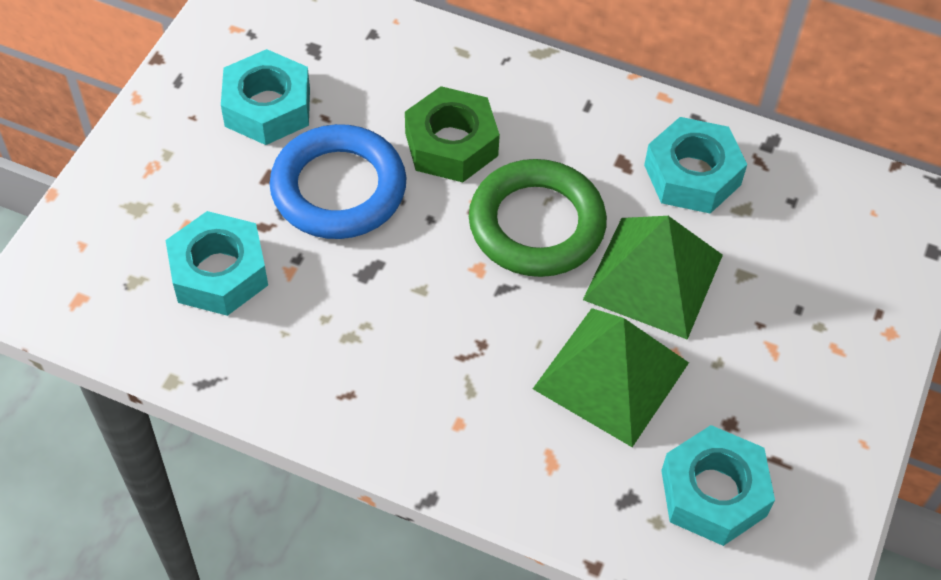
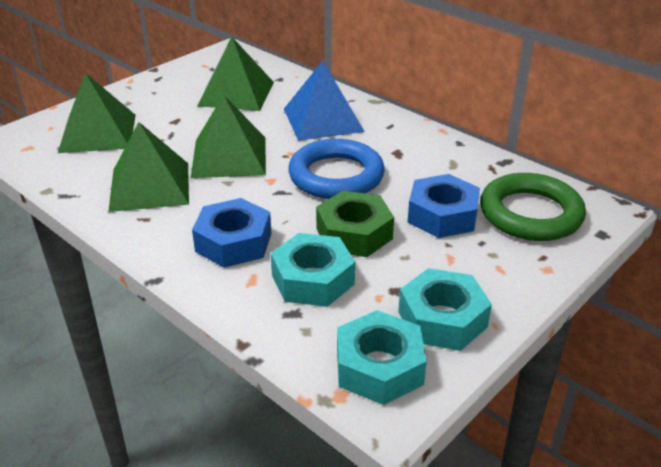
blue nut: 0 -> 2
blue pyramid: 0 -> 1
green pyramid: 2 -> 4
turquoise nut: 4 -> 3

